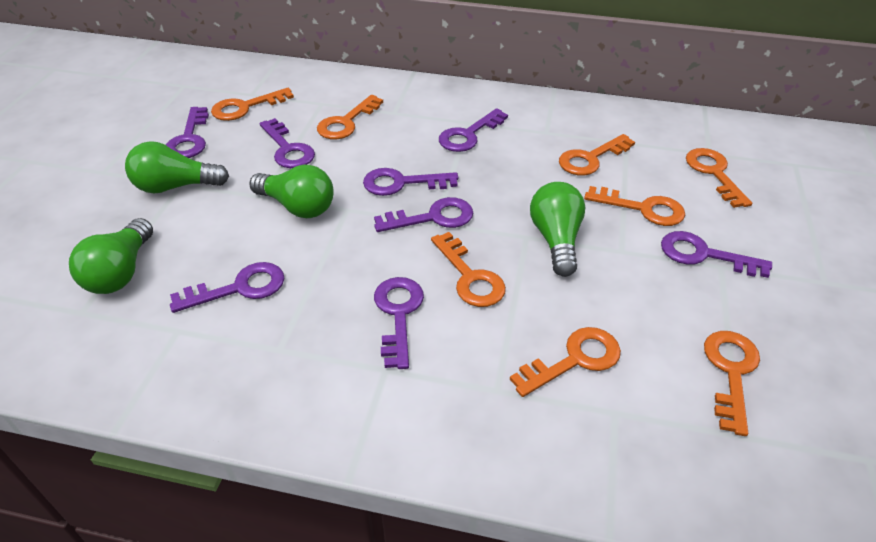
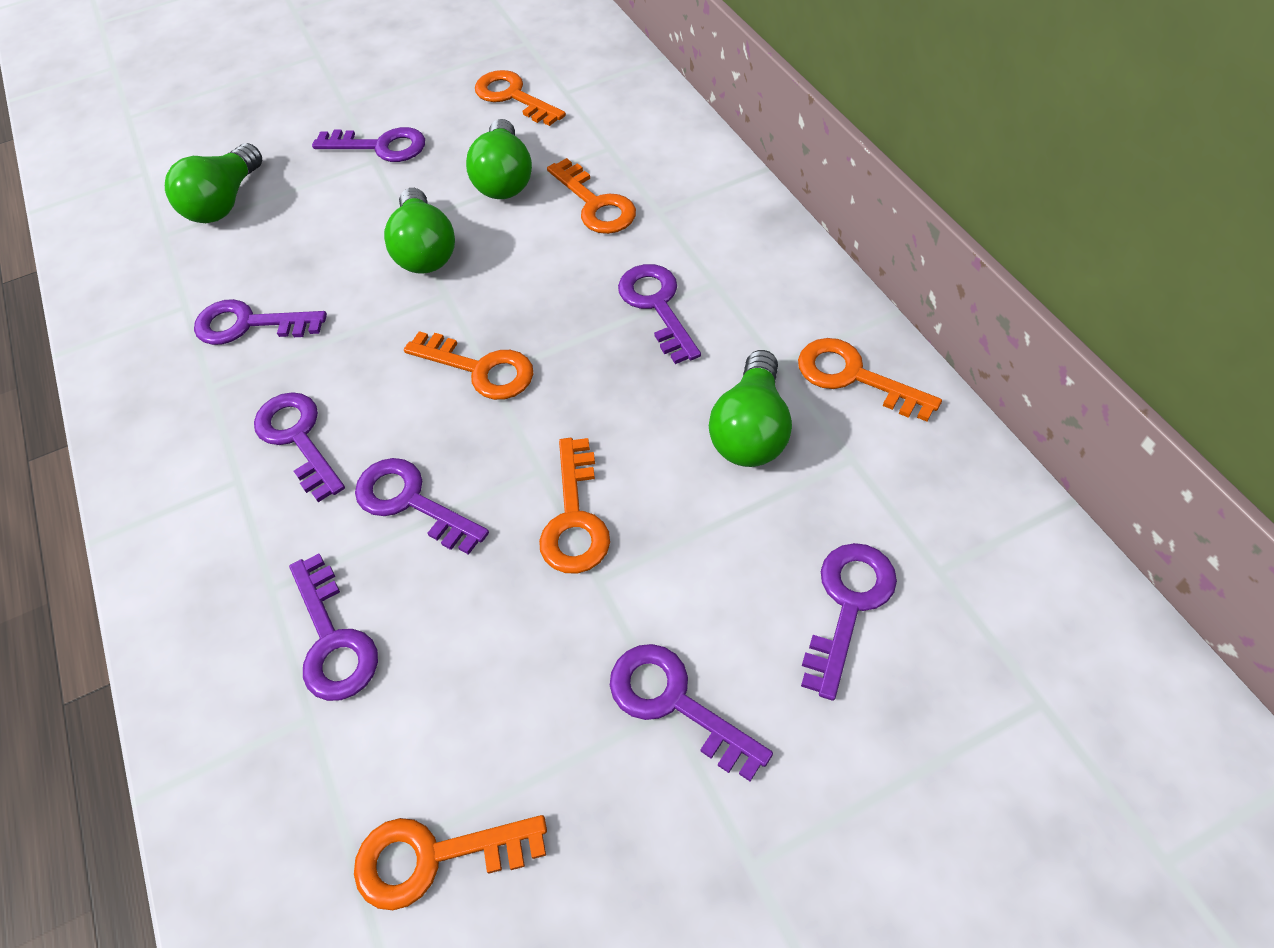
orange key: 8 -> 6

